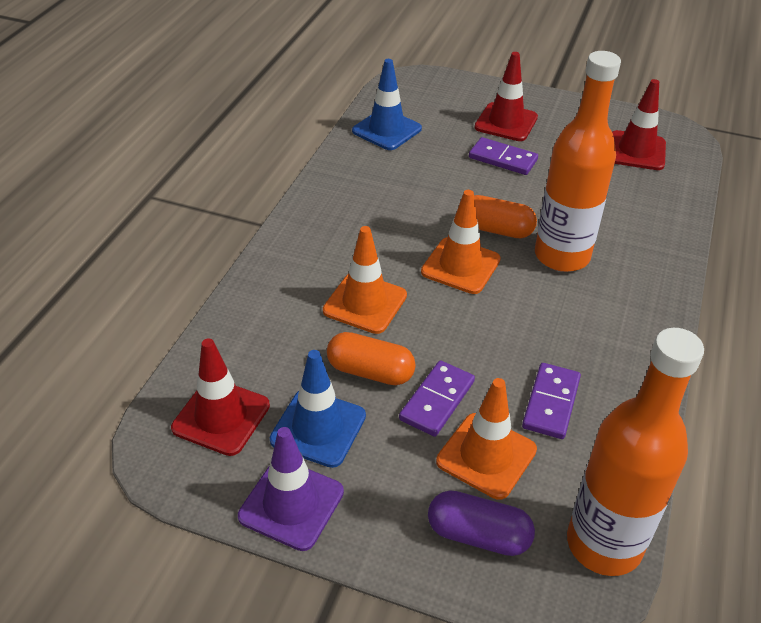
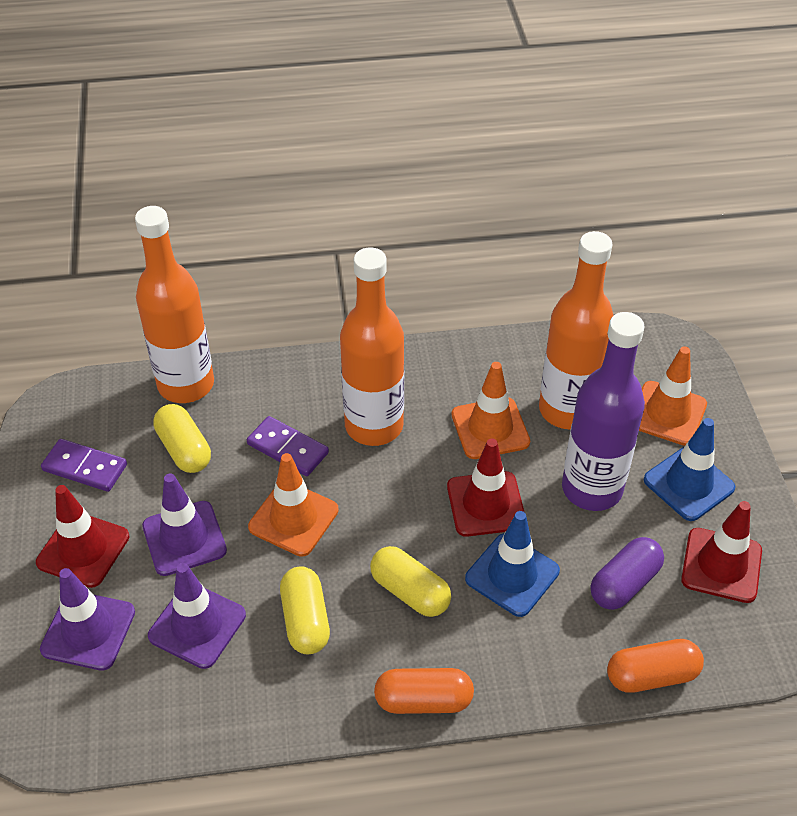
orange bottle: 2 -> 3
purple bottle: 0 -> 1
purple domino: 3 -> 2
purple traffic cone: 1 -> 3
yellow capsule: 0 -> 3

